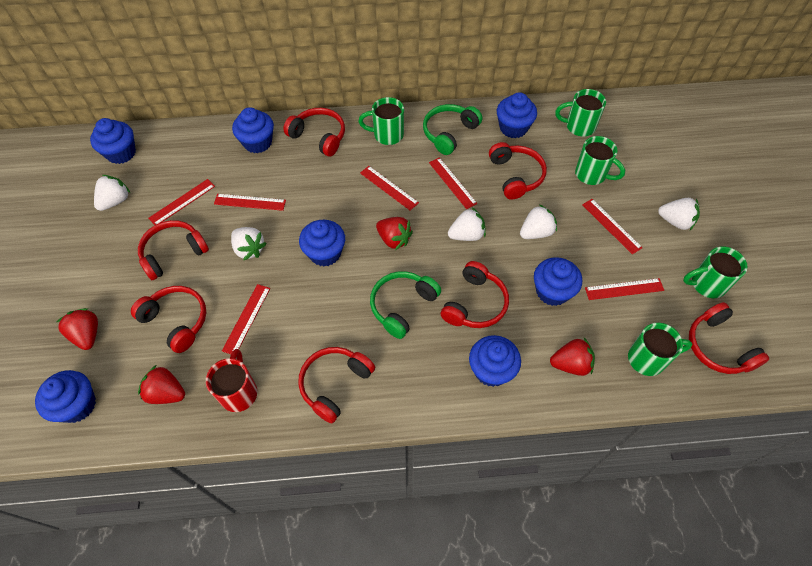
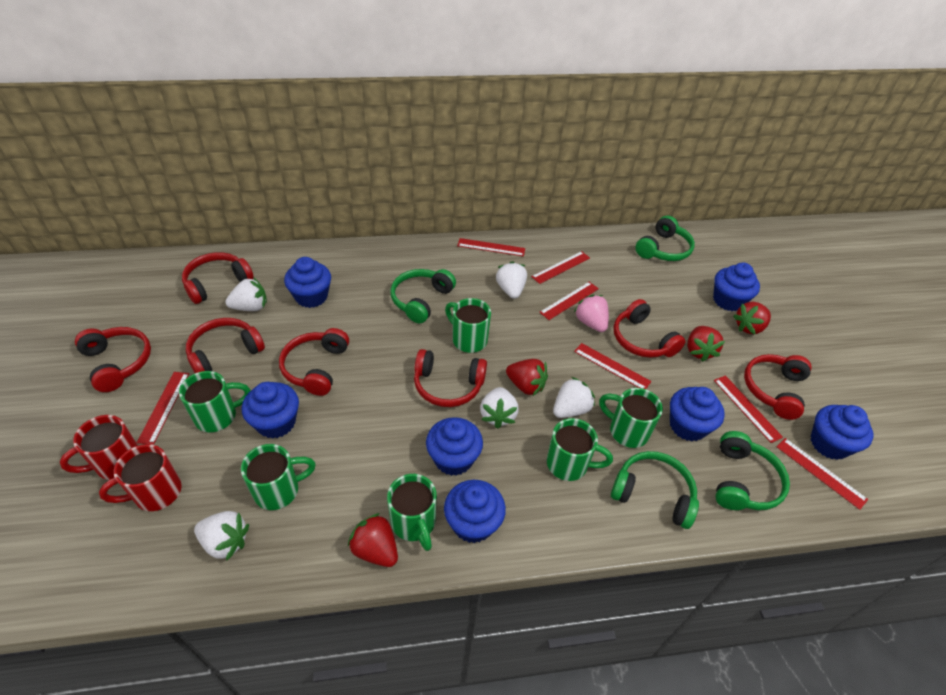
green headphones: 2 -> 4
green mug: 5 -> 6
pink strawberry: 0 -> 1
red mug: 1 -> 2

